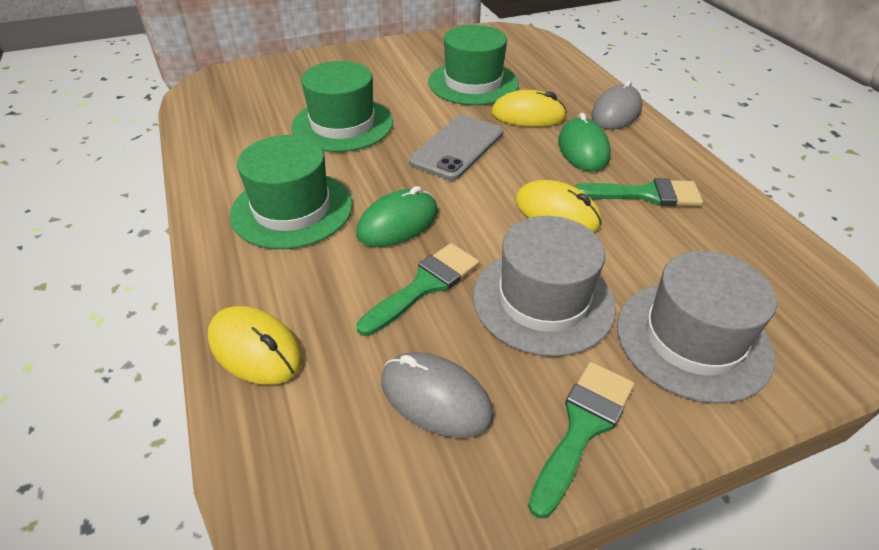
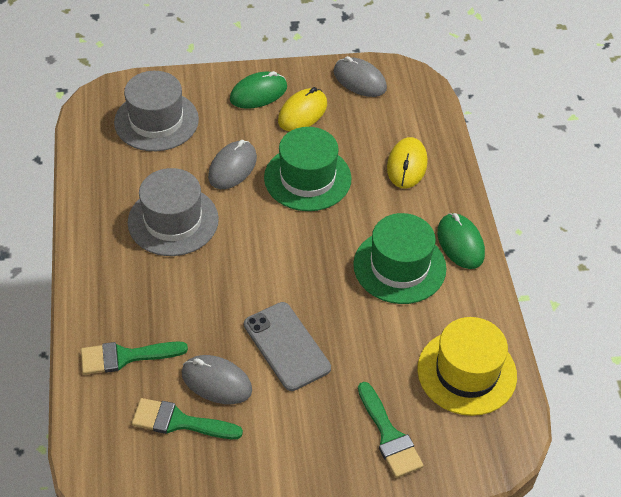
green hat: 3 -> 2
grey mouse: 2 -> 3
yellow hat: 0 -> 1
yellow mouse: 3 -> 2

